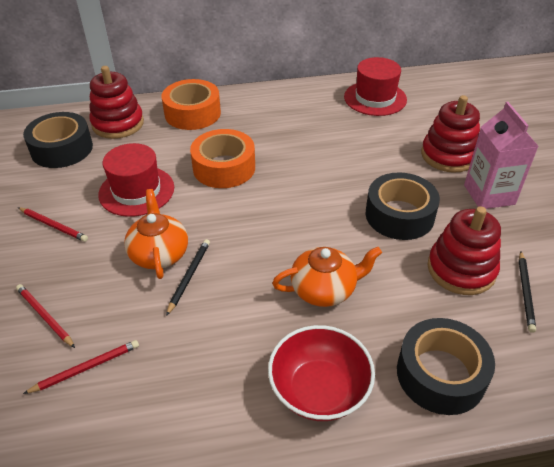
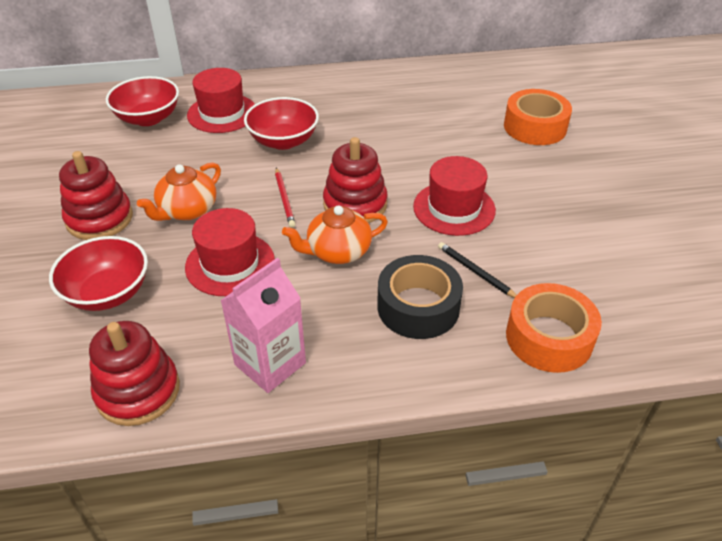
black pencil: 2 -> 1
black tape: 3 -> 1
red bowl: 1 -> 3
red hat: 2 -> 3
red pencil: 3 -> 1

